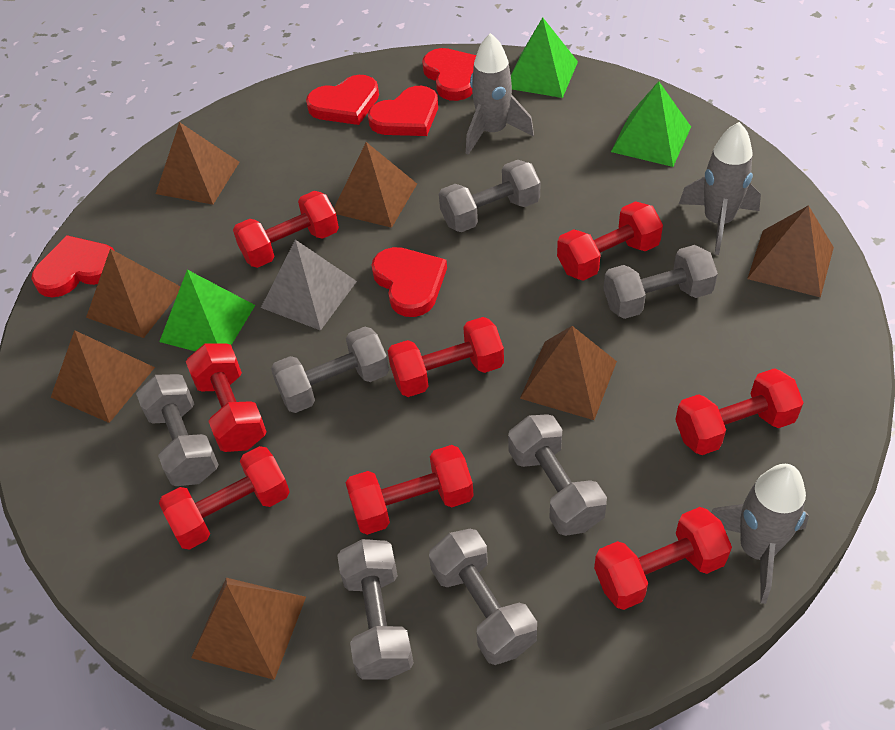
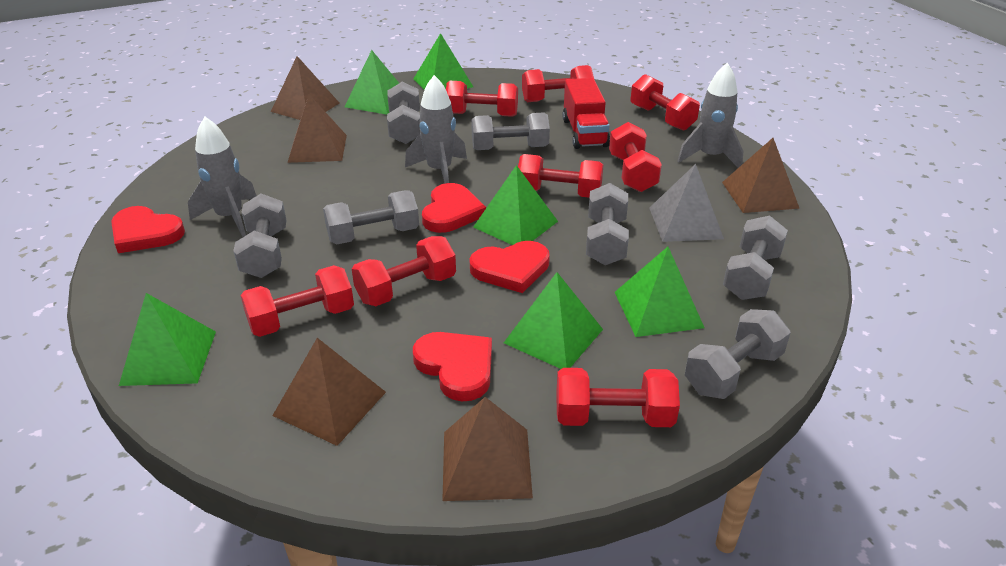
brown pyramid: 7 -> 5
green pyramid: 3 -> 6
red heart: 5 -> 4
red truck: 0 -> 1

